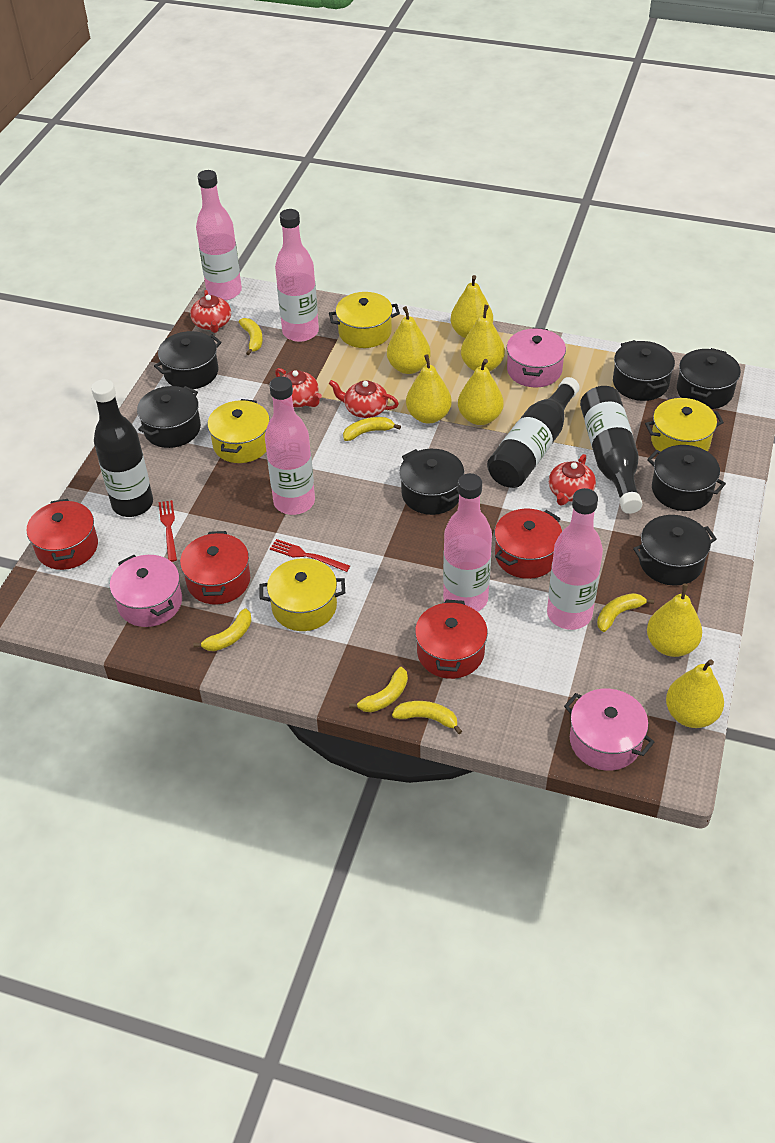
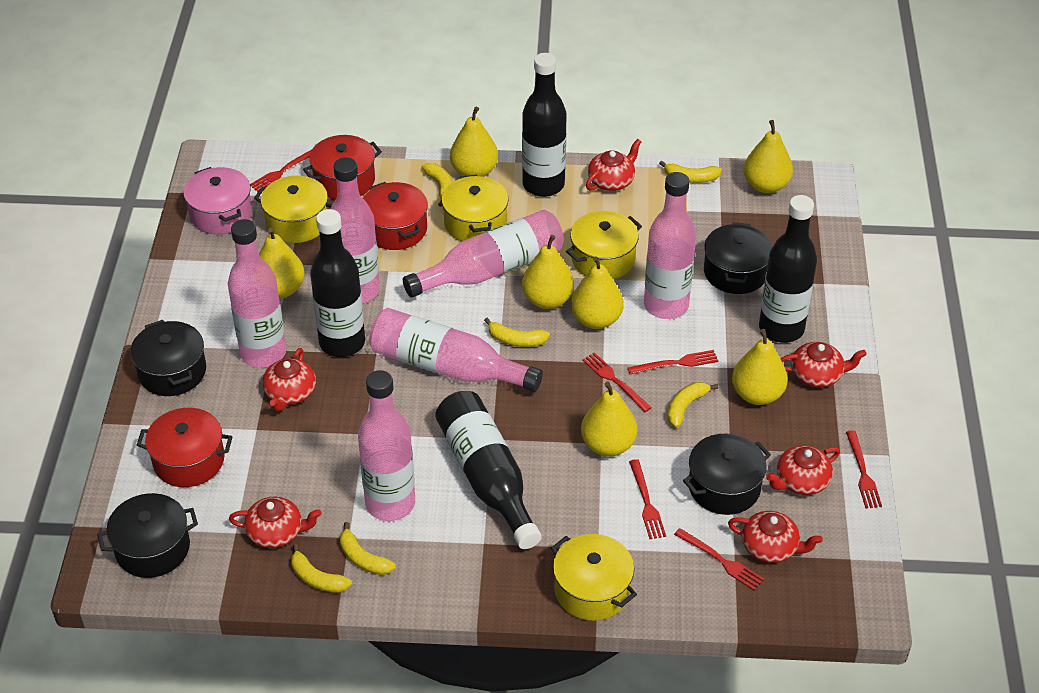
black bottle: 3 -> 4
black pot: 7 -> 4
pink bottle: 5 -> 6
pink pot: 3 -> 1
red fork: 2 -> 6
red pot: 4 -> 3
red teapot: 4 -> 6

